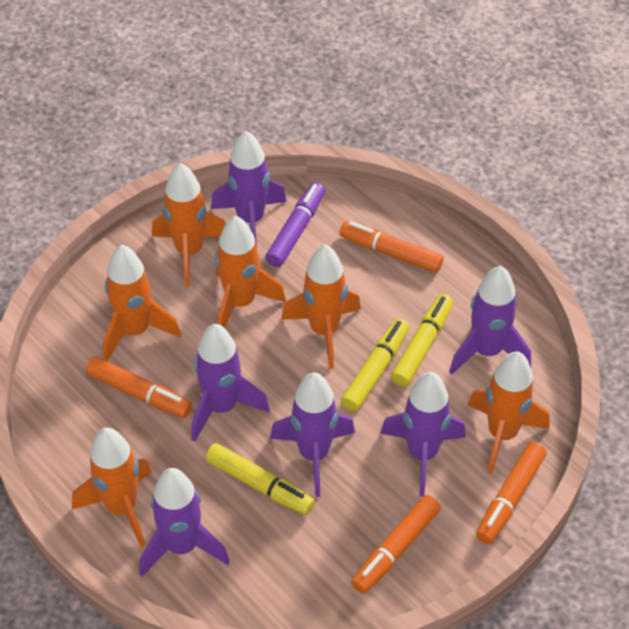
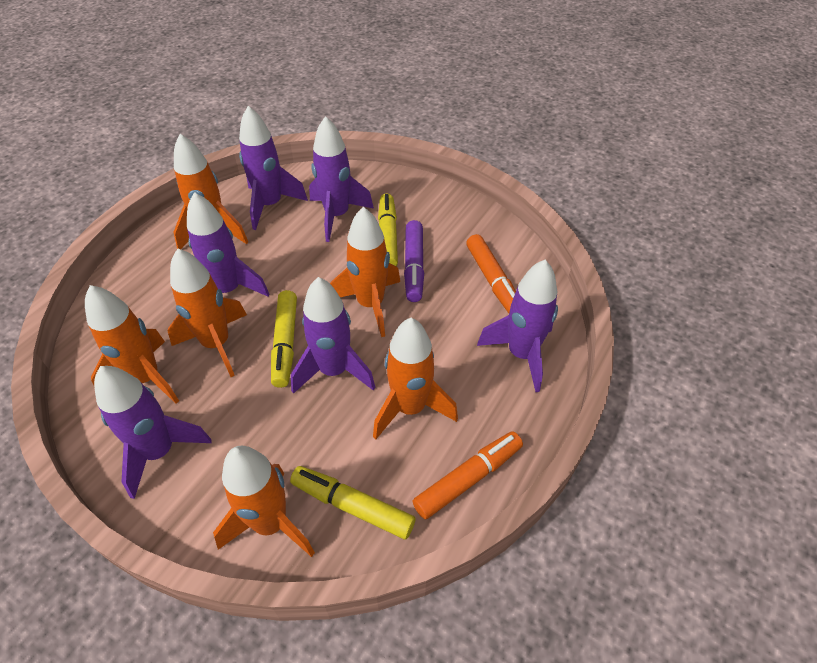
orange marker: 4 -> 2

